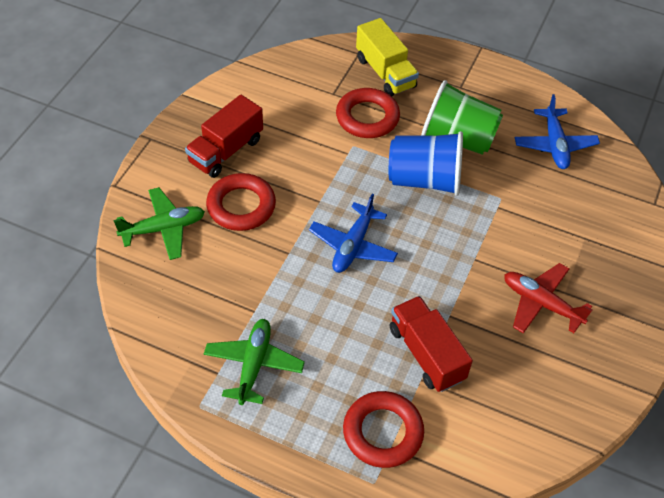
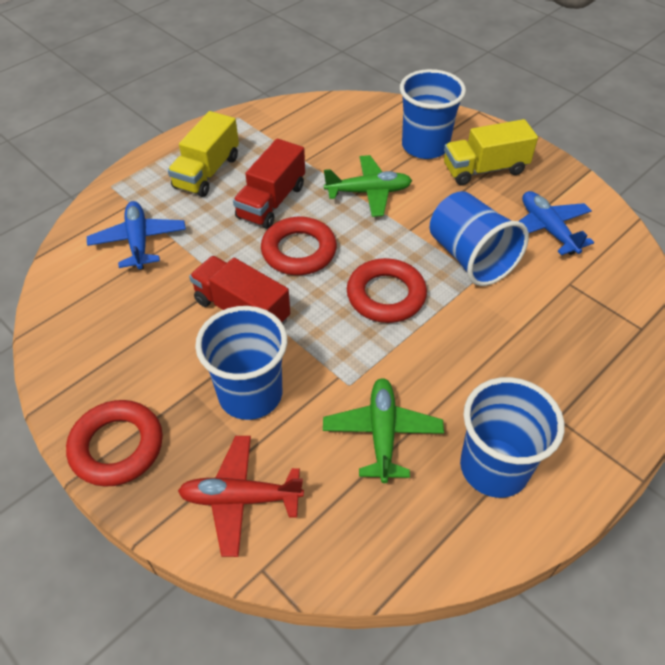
blue cup: 1 -> 4
green cup: 1 -> 0
yellow truck: 1 -> 2

